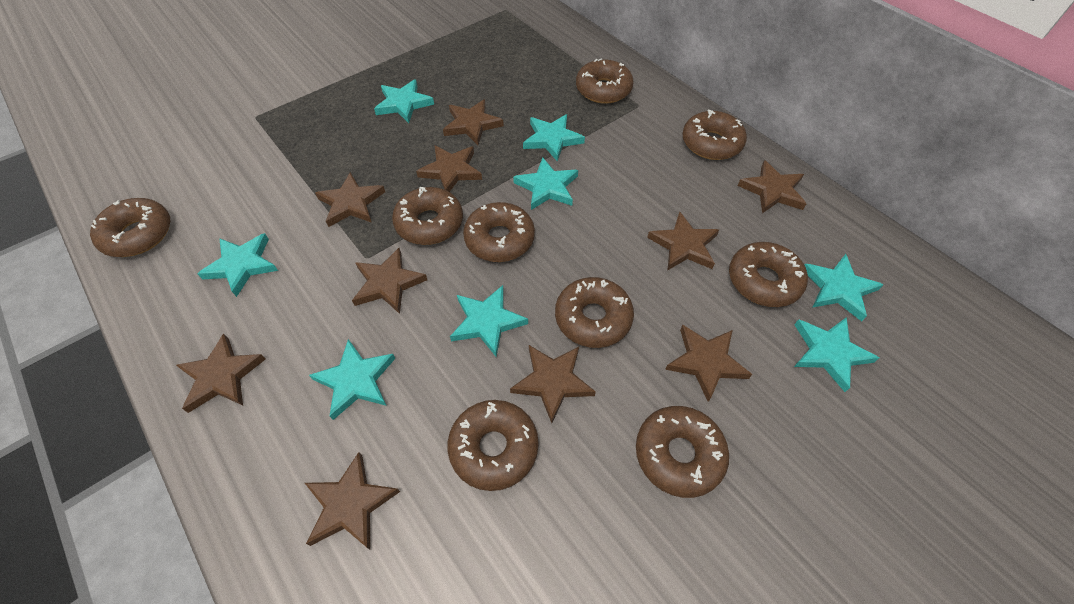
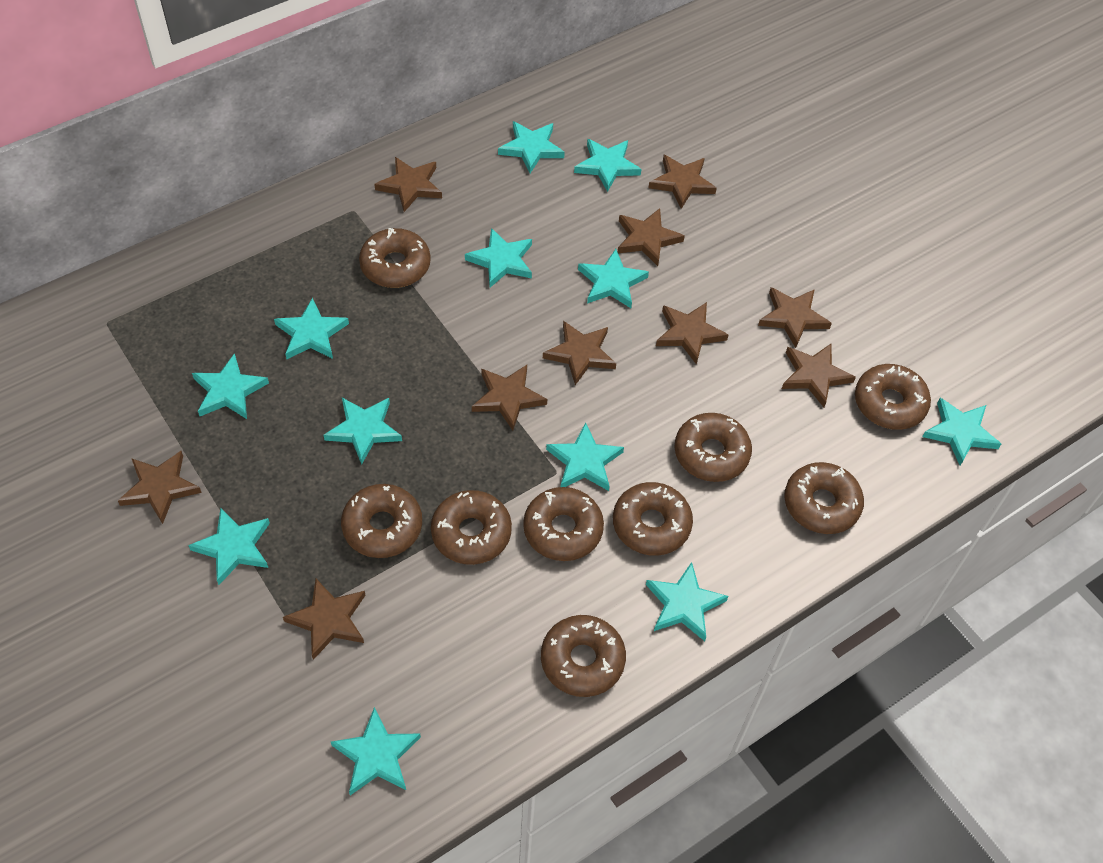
turquoise star: 8 -> 12

